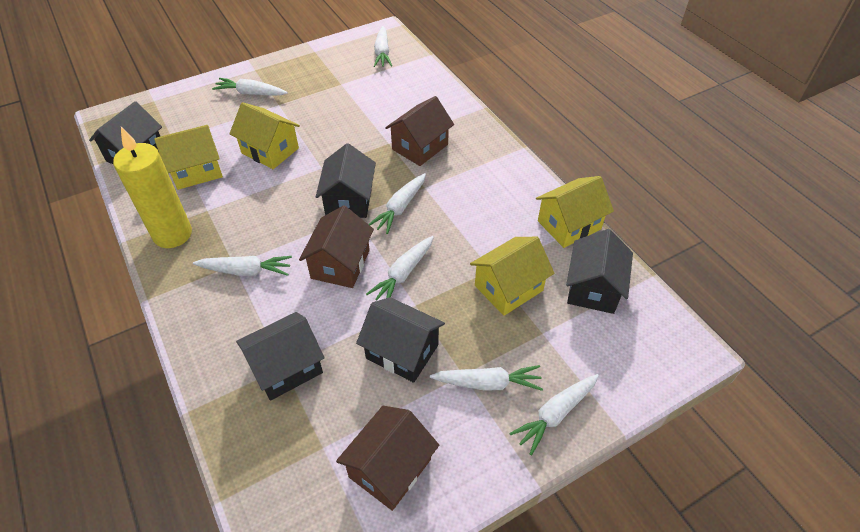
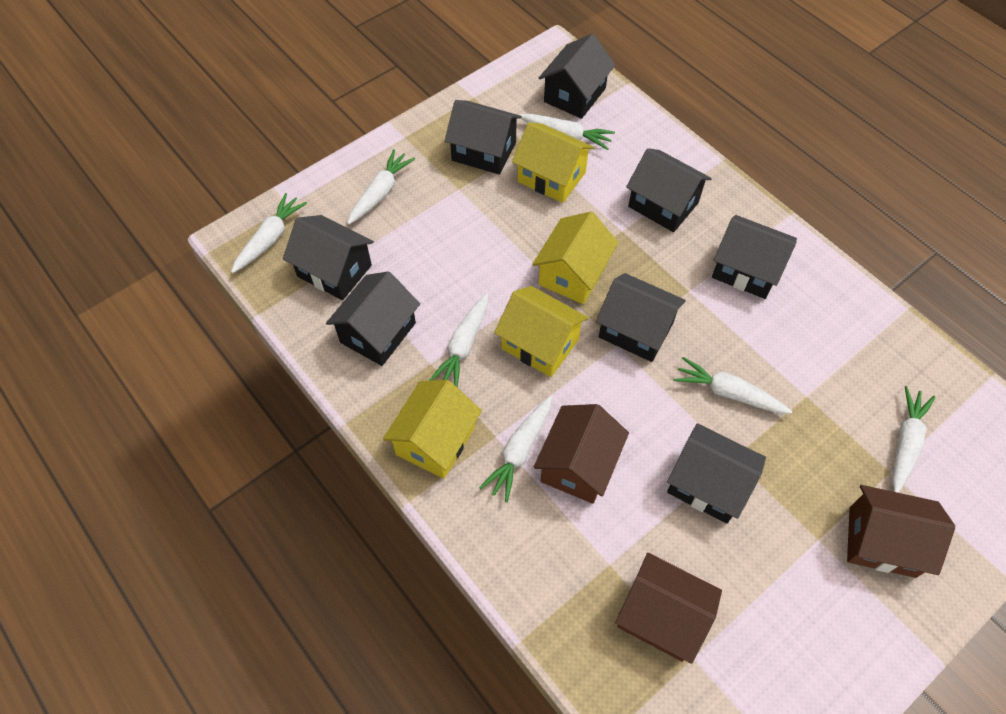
black house: 5 -> 8
yellow candle: 1 -> 0

